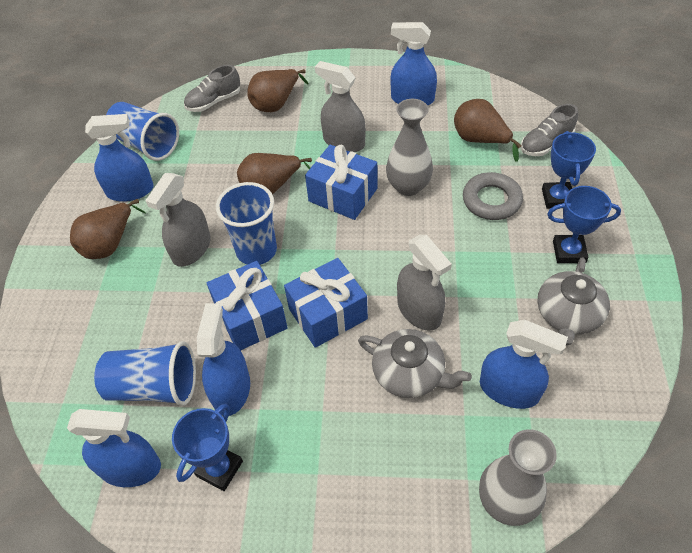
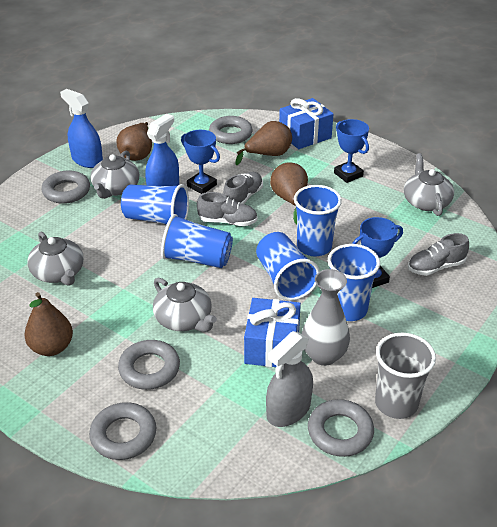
blue cup: 3 -> 5
blue gift: 3 -> 2
blue spray bottle: 5 -> 2
grey cup: 0 -> 1
grey ring: 1 -> 5
grey shoe: 2 -> 3
grey spray bottle: 3 -> 1
grey teapot: 2 -> 4
grey vase: 2 -> 1

